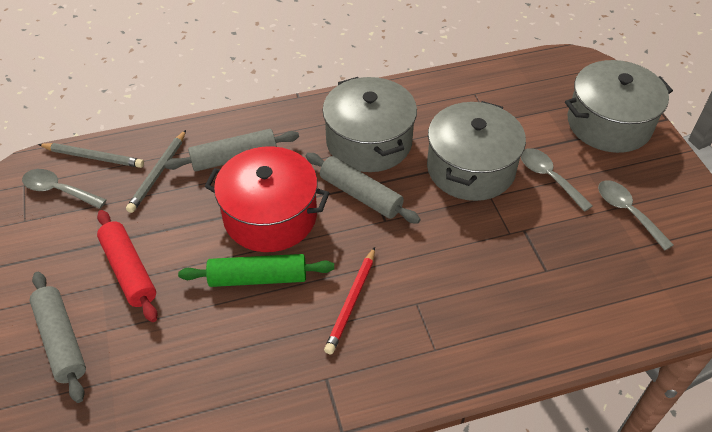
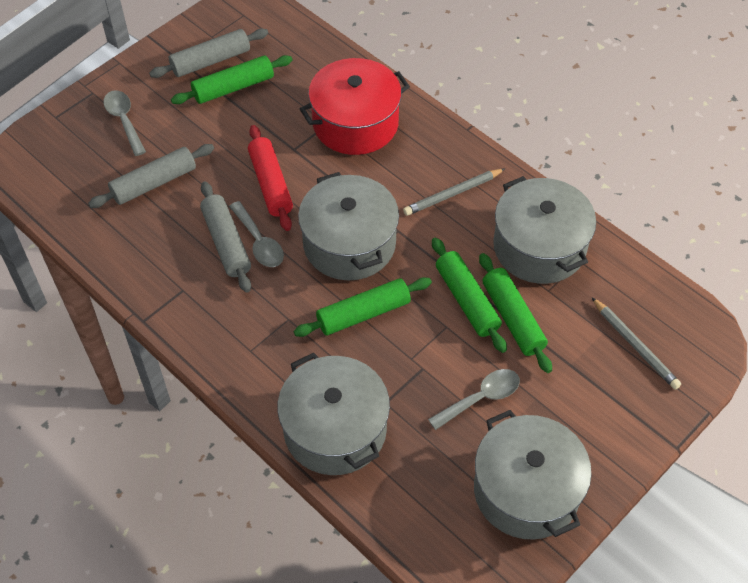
green rolling pin: 1 -> 4
grey pot: 3 -> 4
red pencil: 1 -> 0

